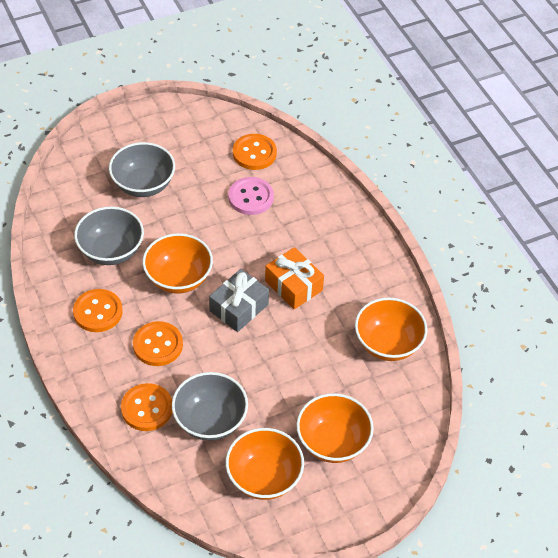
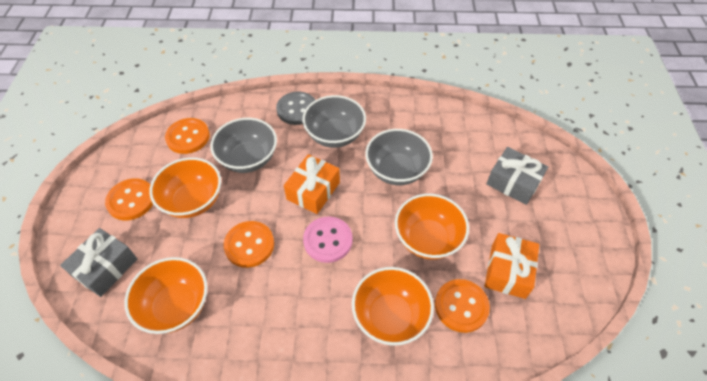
grey button: 0 -> 1
grey gift: 1 -> 2
orange gift: 1 -> 2

